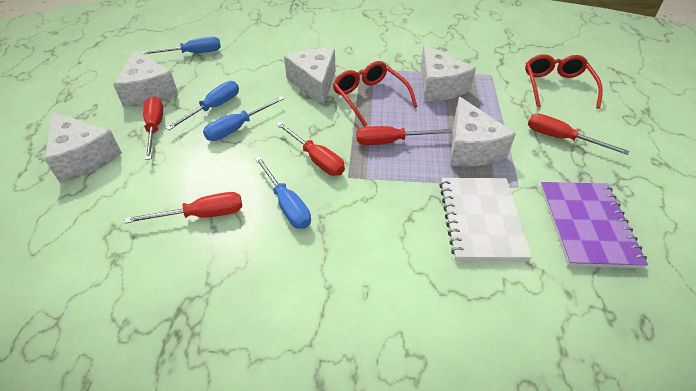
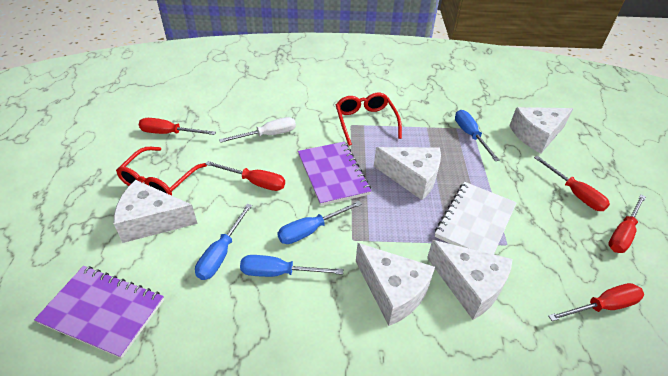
purple notebook: 1 -> 2
white screwdriver: 0 -> 1

